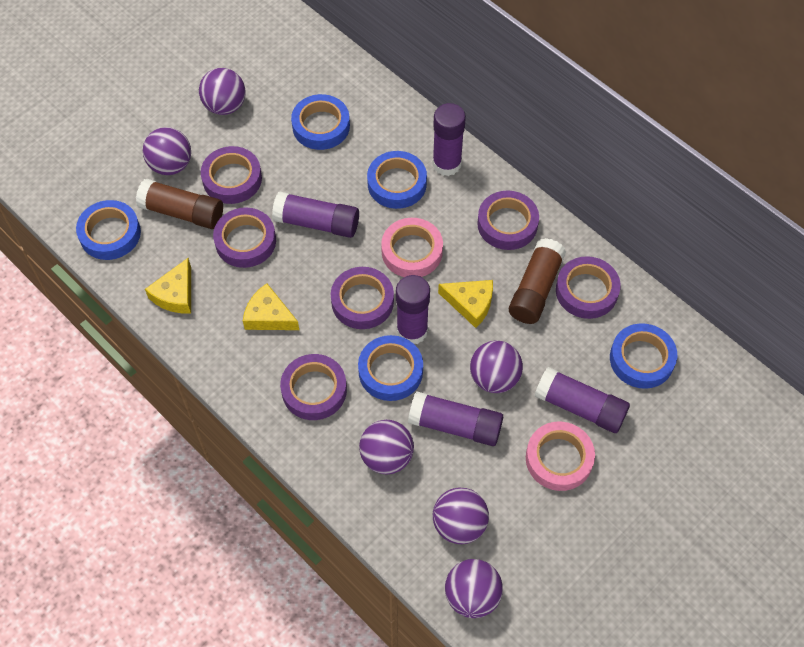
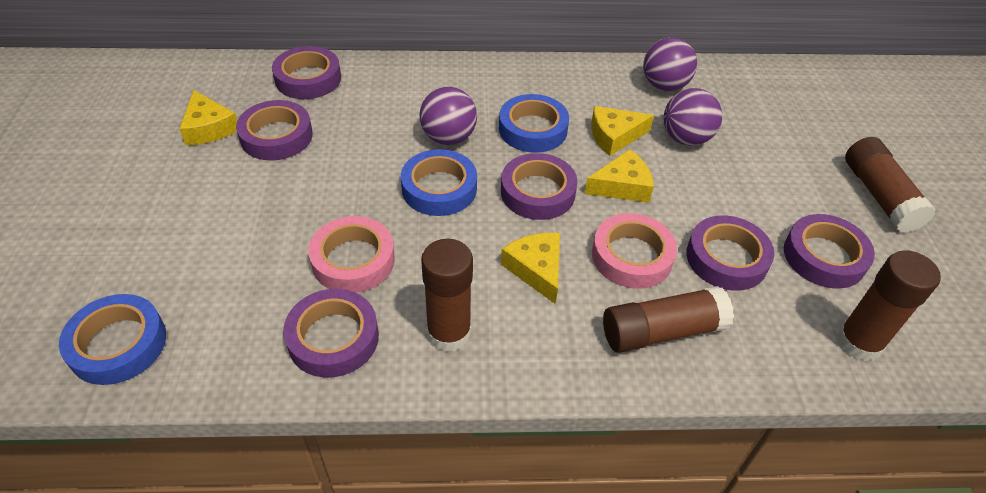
blue tape: 5 -> 3
brown glue stick: 2 -> 4
purple ball: 6 -> 3
purple glue stick: 5 -> 0
yellow cheese: 3 -> 4

